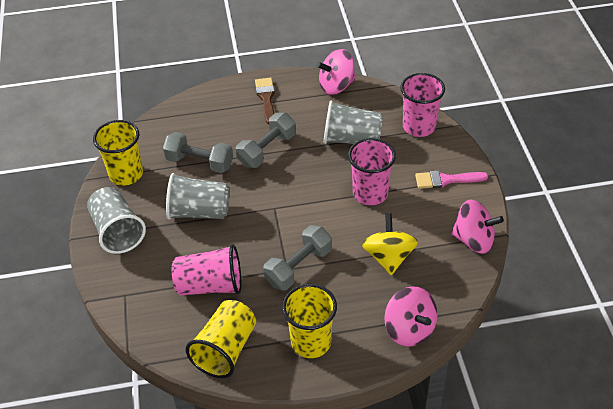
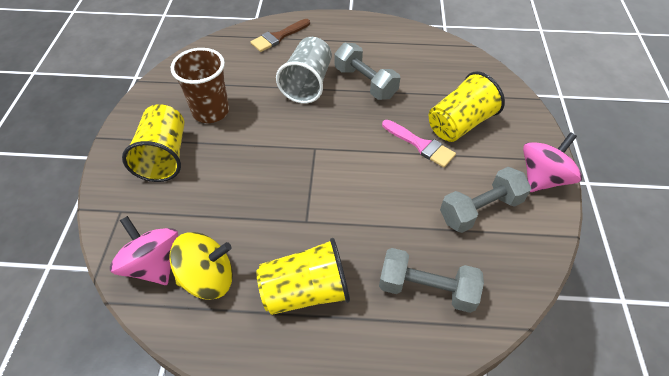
brown cup: 0 -> 1
grey cup: 3 -> 1
pink cup: 3 -> 0
pink spinning top: 3 -> 2

